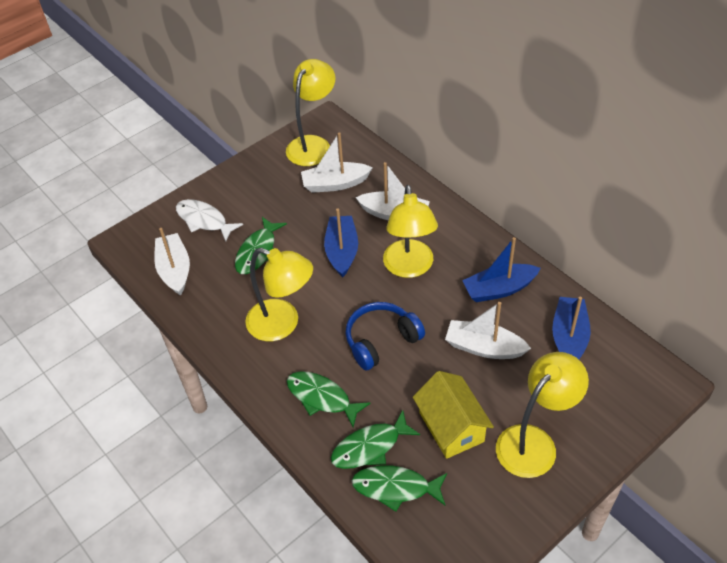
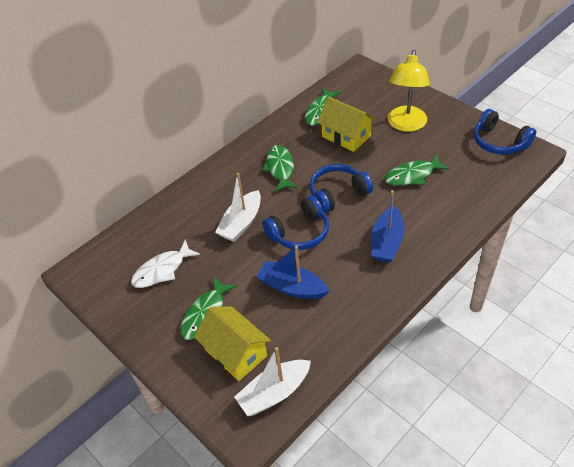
blue boat: 3 -> 2
blue headphones: 1 -> 3
white boat: 4 -> 2
yellow house: 1 -> 2
yellow lamp: 4 -> 1

